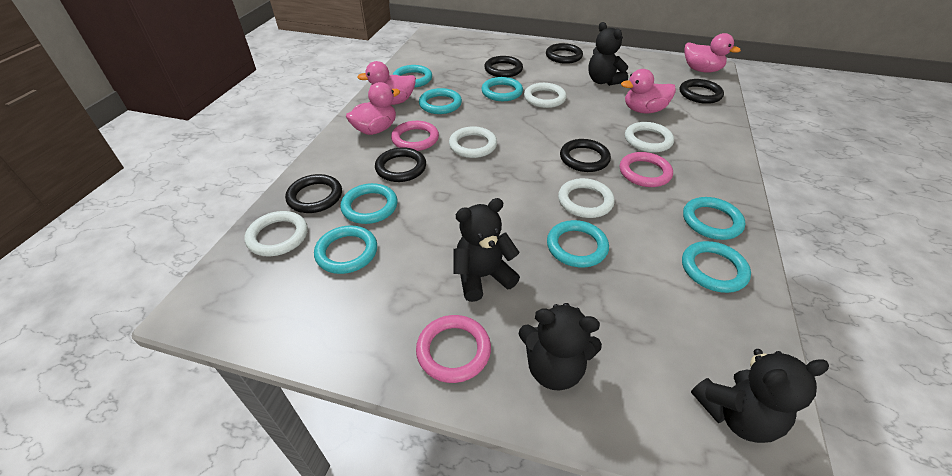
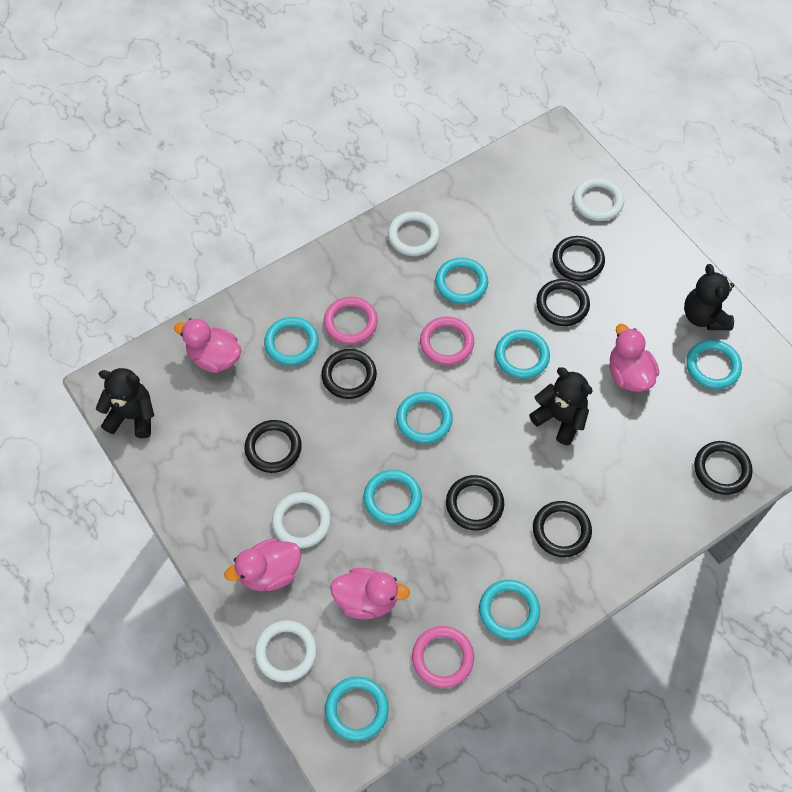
black ring: 6 -> 7
black teddy bear: 4 -> 3
white ring: 5 -> 4

